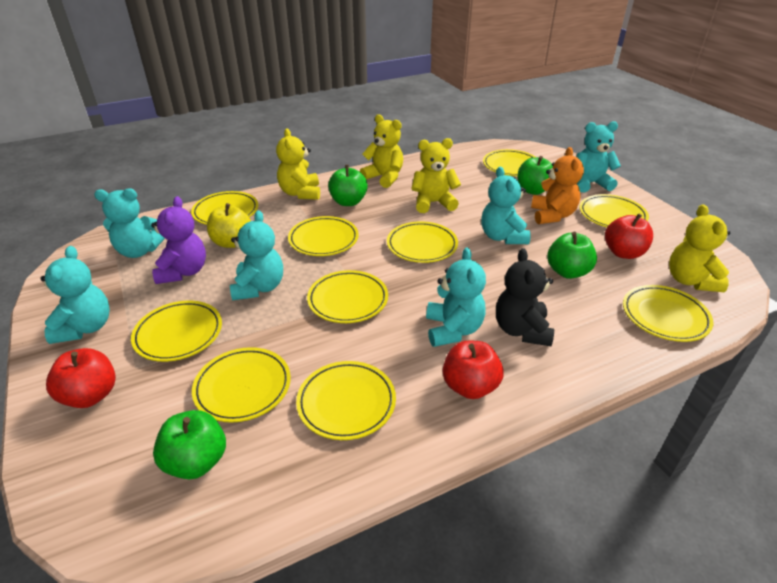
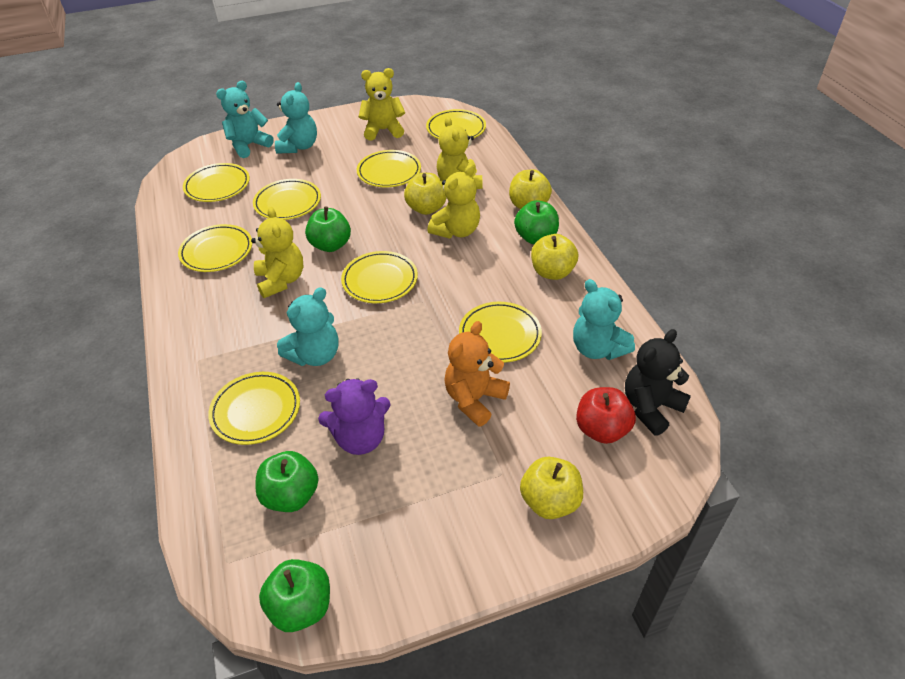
red apple: 3 -> 1
turquoise teddy bear: 6 -> 4
yellow apple: 1 -> 4
yellow plate: 10 -> 8

